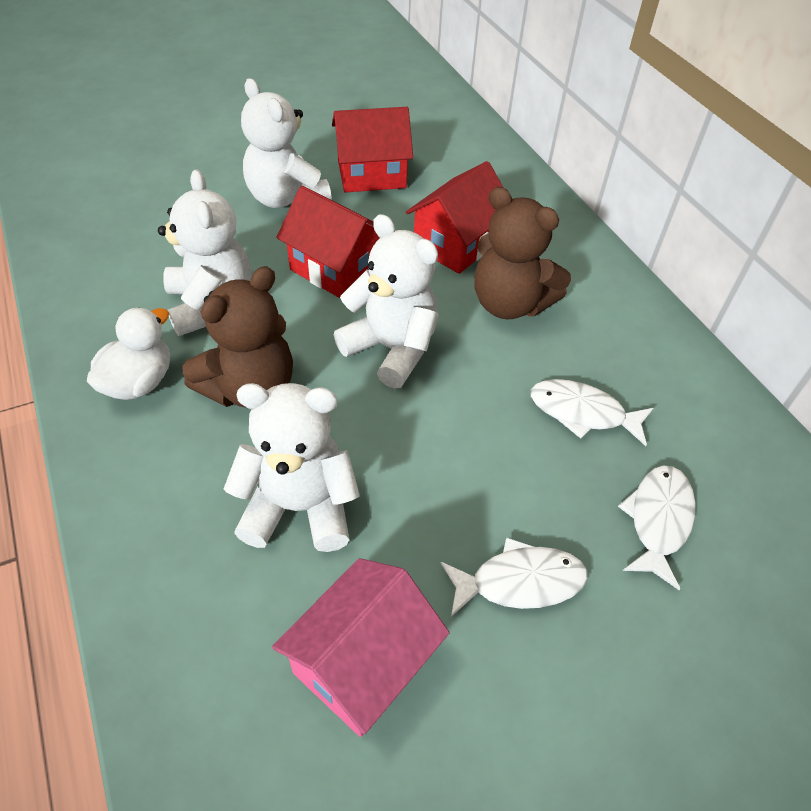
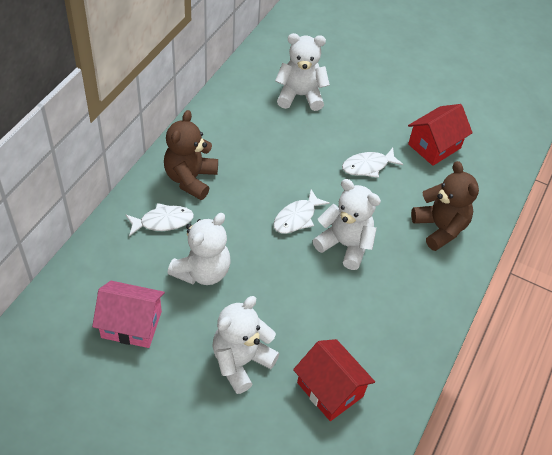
red house: 3 -> 2
white duck: 1 -> 0

